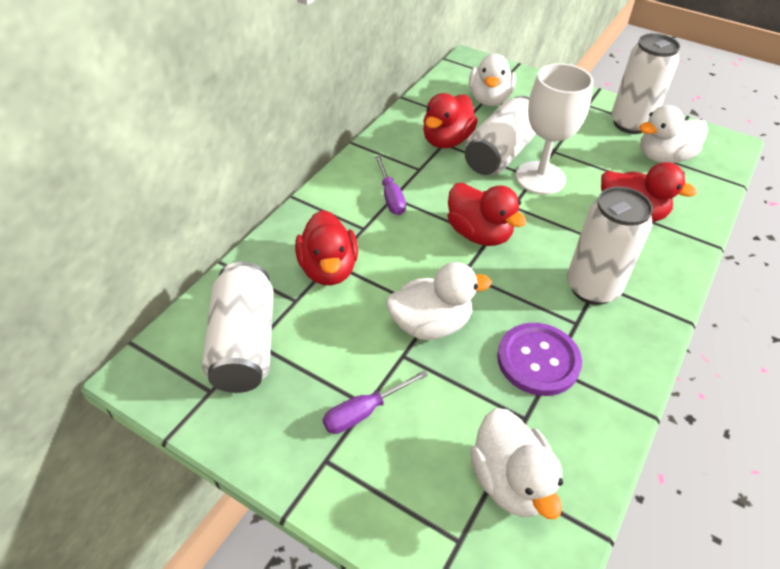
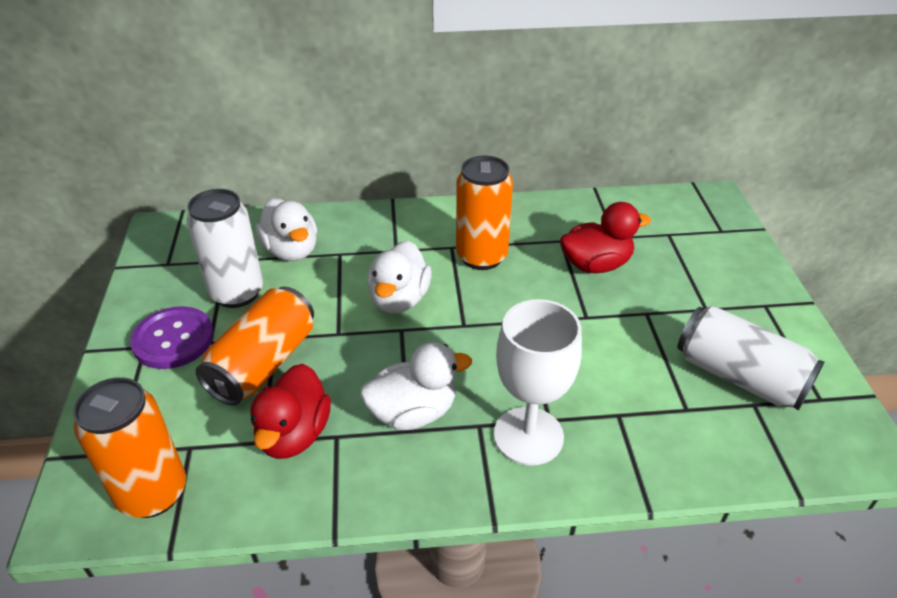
orange can: 0 -> 3
purple screwdriver: 2 -> 0
red duck: 4 -> 2
white can: 4 -> 2
white duck: 4 -> 3

